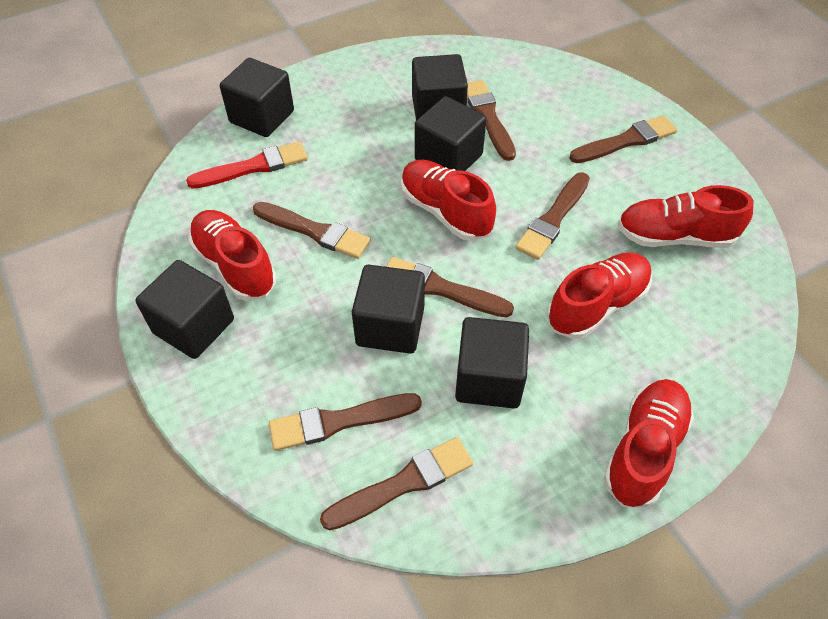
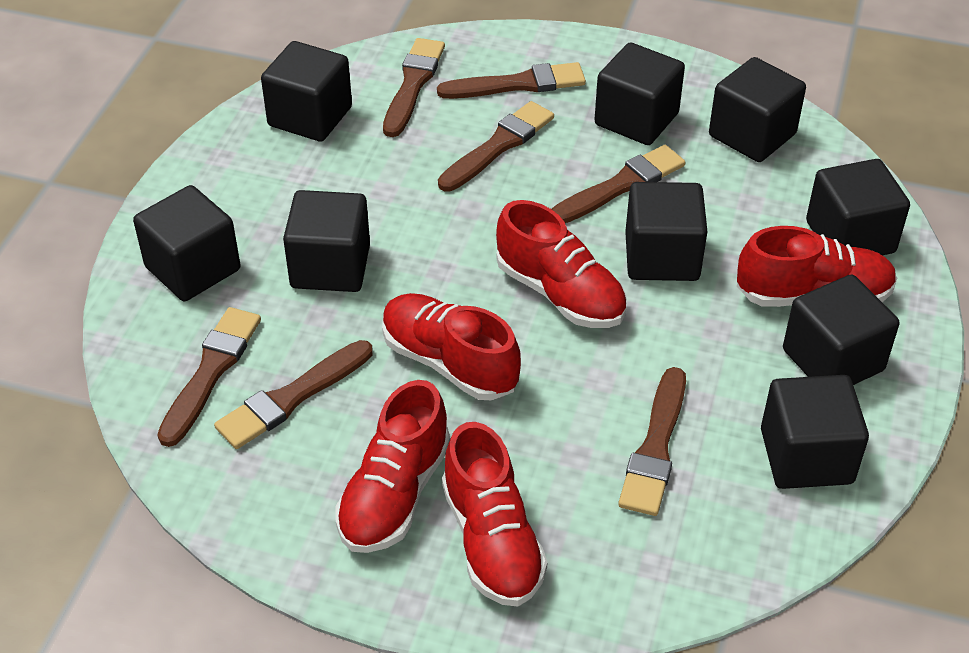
black cube: 6 -> 9
red brush: 1 -> 0

